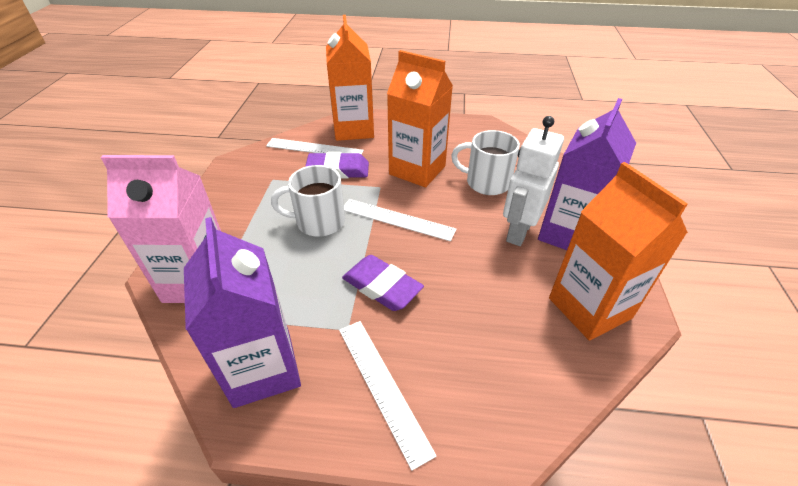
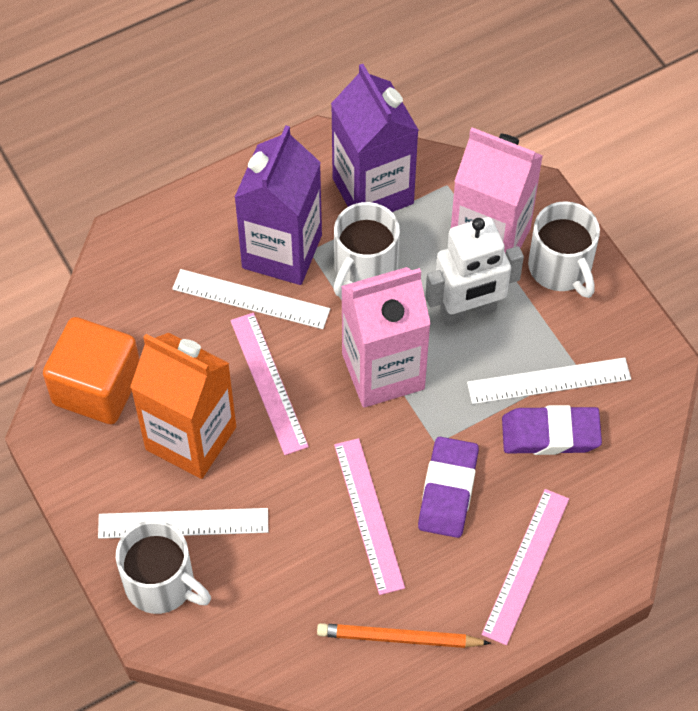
orange carton: 3 -> 1
orange cube: 0 -> 1
orange pencil: 0 -> 1
pink carton: 1 -> 2
pink ruler: 0 -> 3
white mug: 2 -> 3

